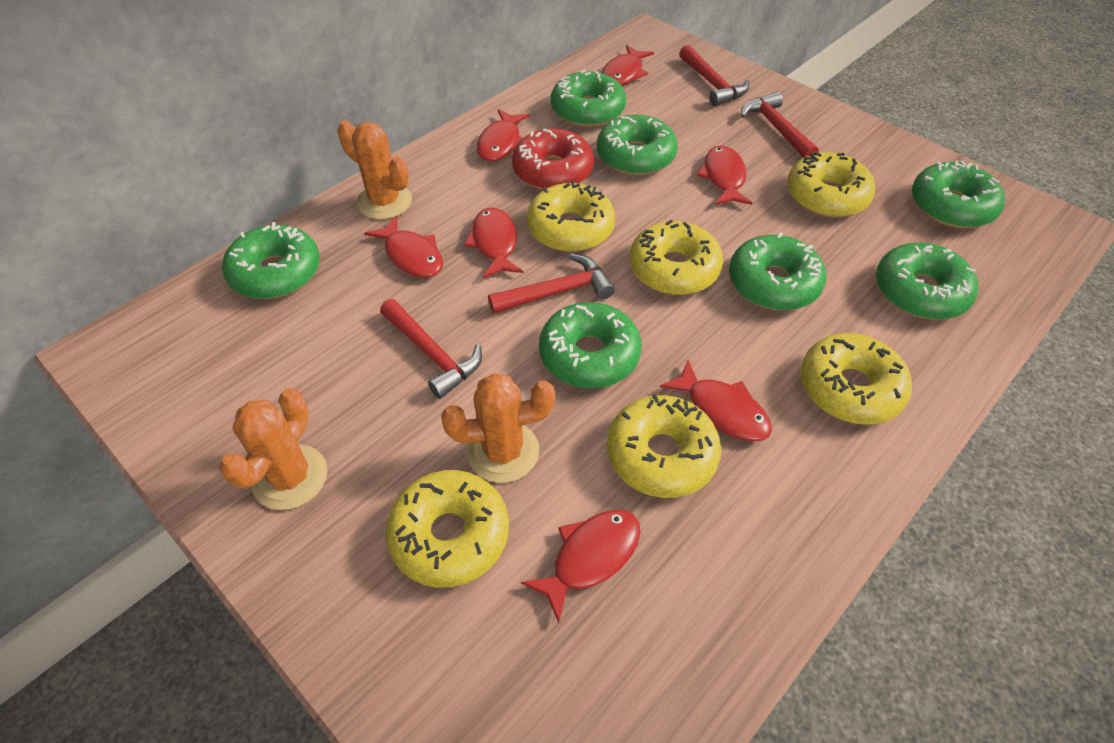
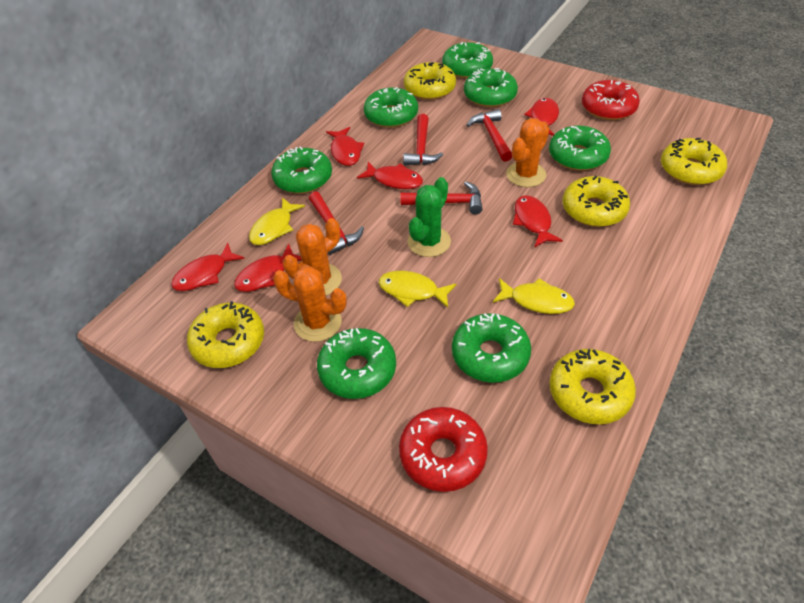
green cactus: 0 -> 1
red donut: 1 -> 2
red fish: 7 -> 6
yellow donut: 6 -> 5
yellow fish: 0 -> 3

